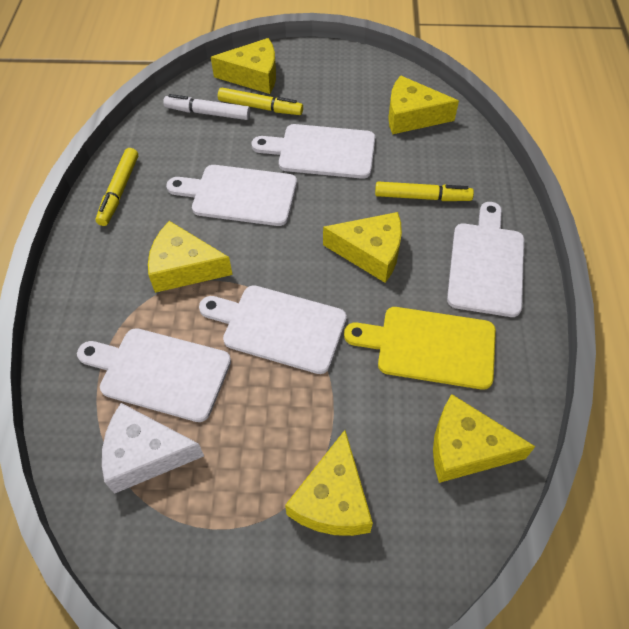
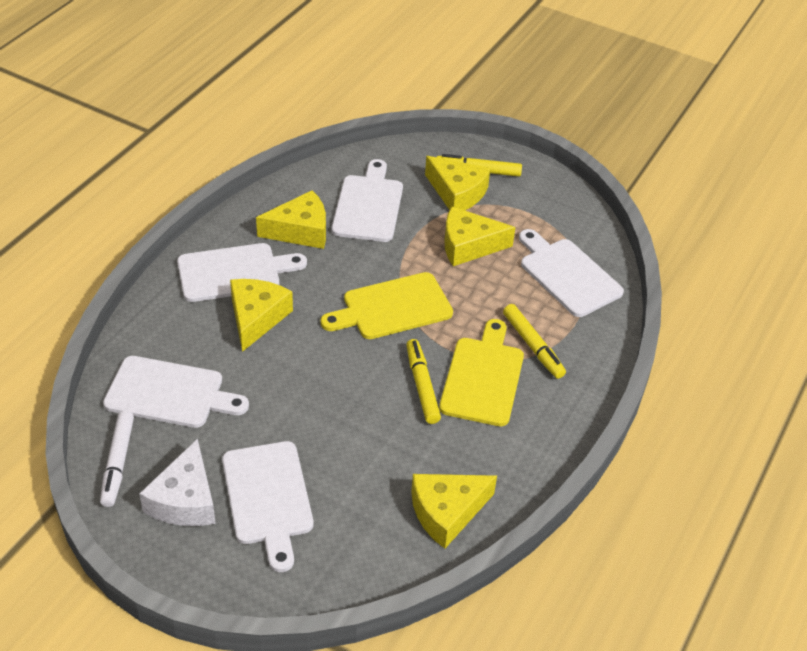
yellow cheese: 6 -> 5
yellow cutting board: 1 -> 2

